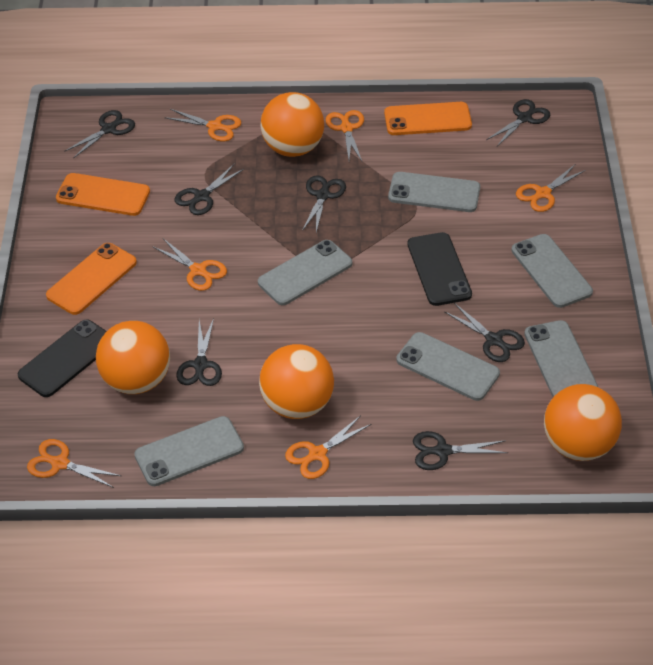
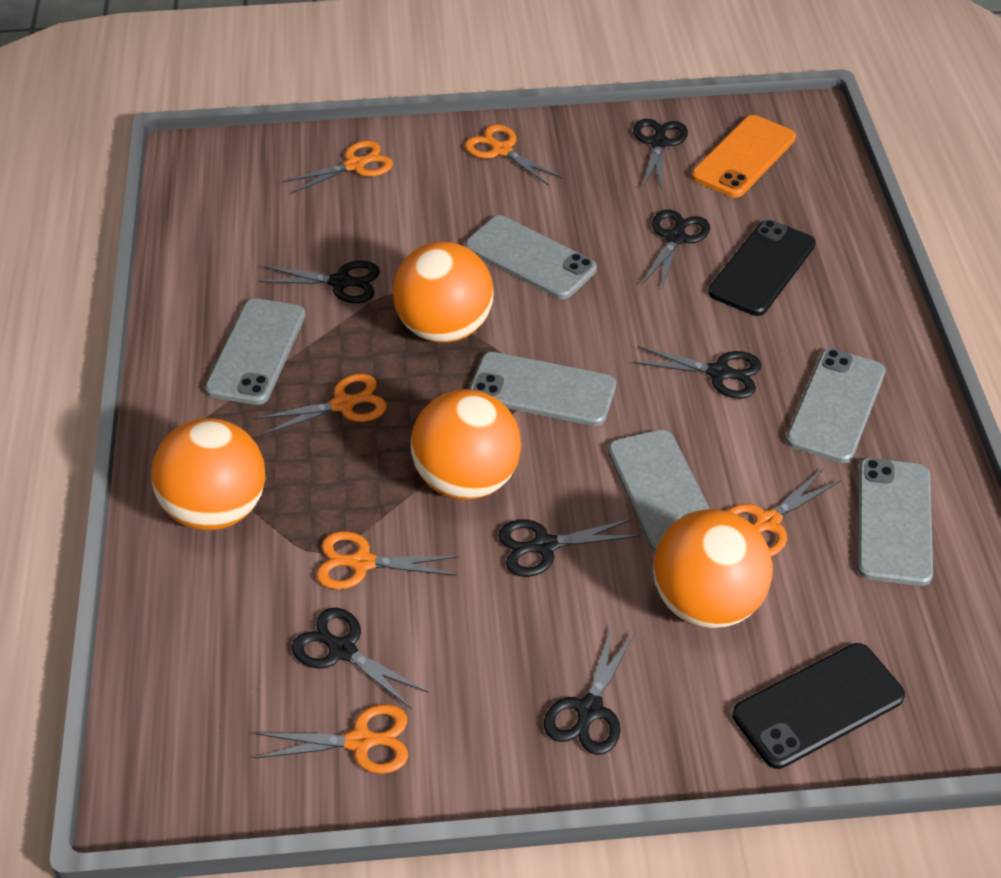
orange phone: 3 -> 1

